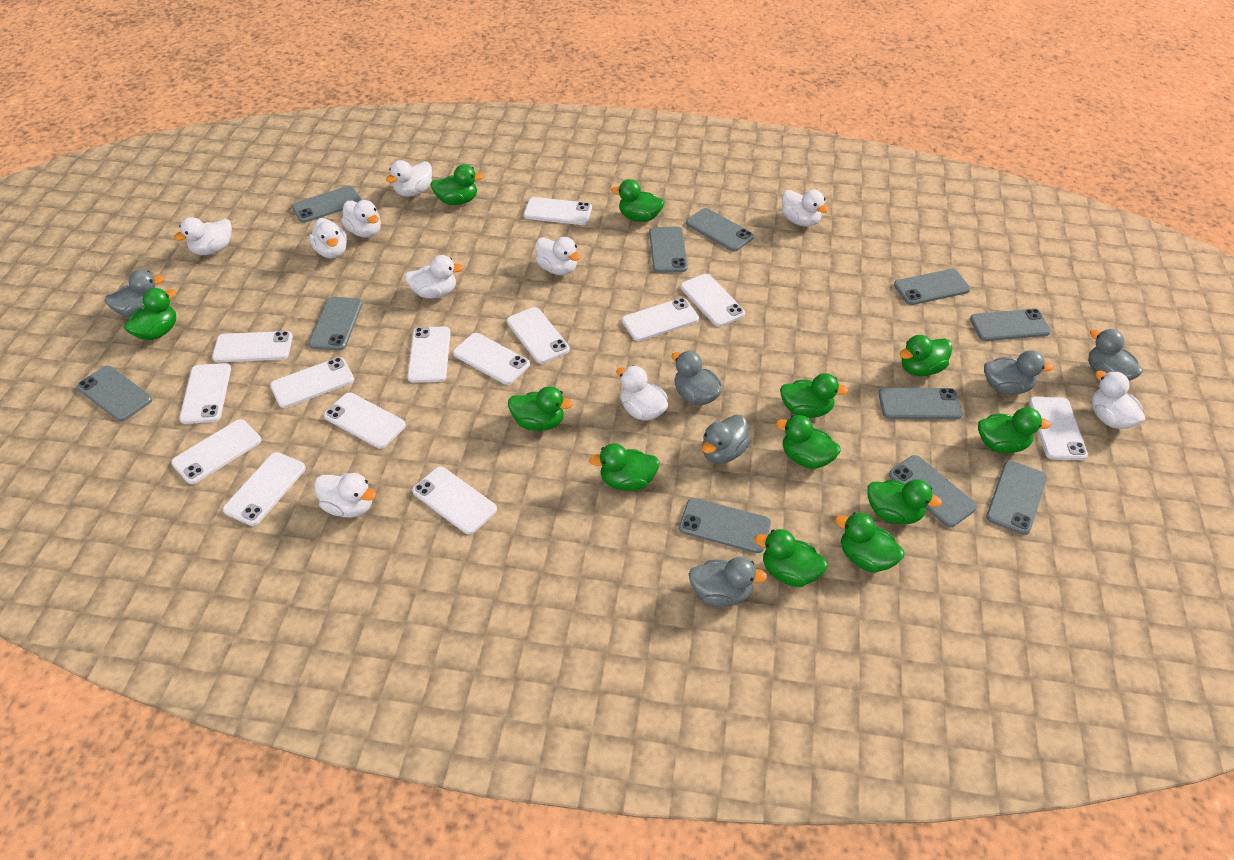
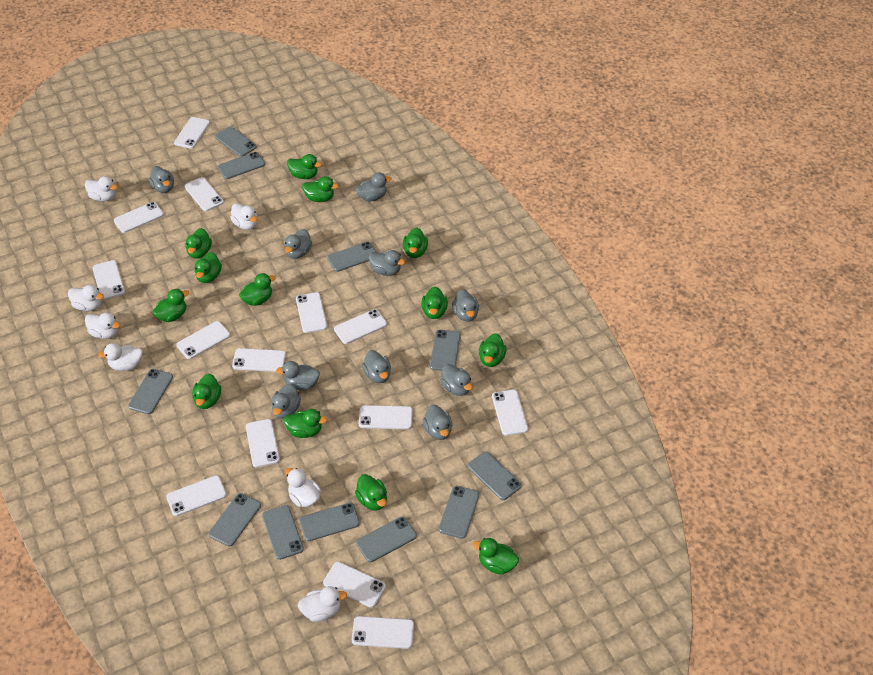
green duck: 12 -> 13
grey duck: 6 -> 10
white duck: 10 -> 7

